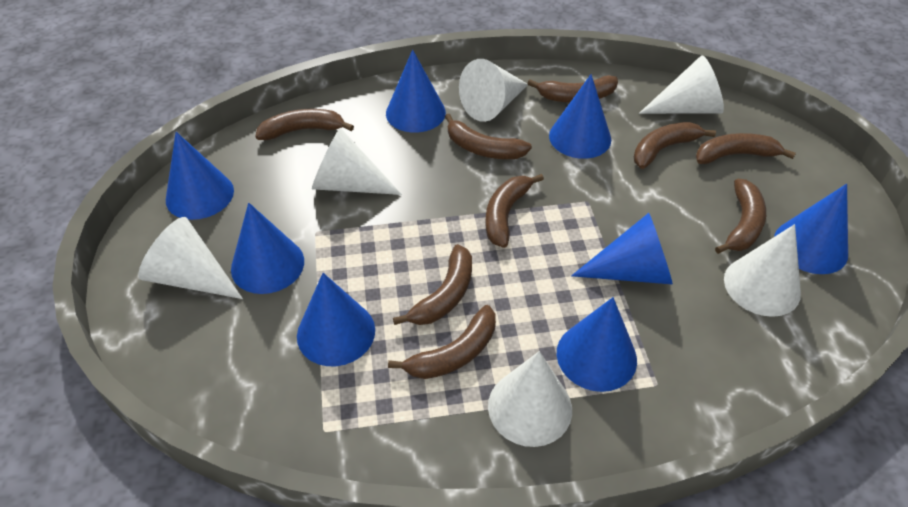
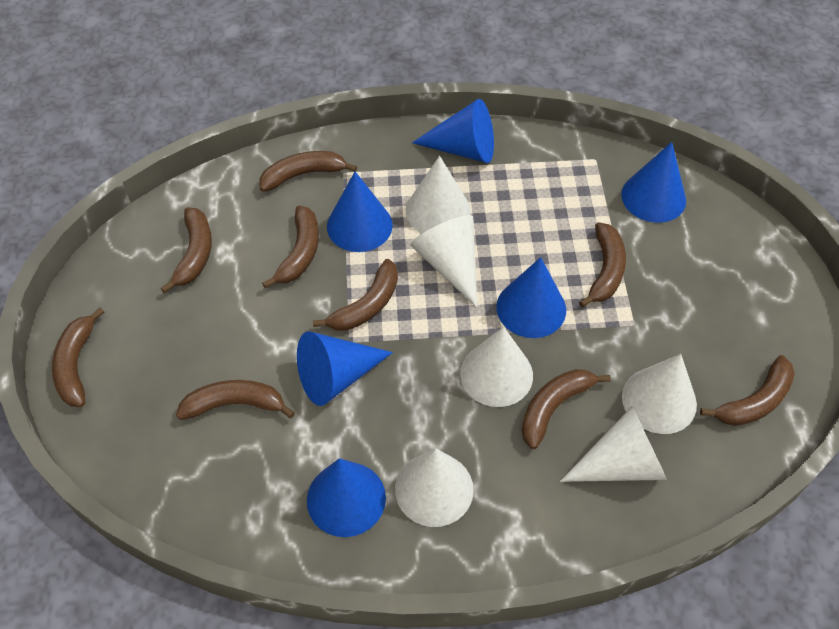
blue cone: 8 -> 6

